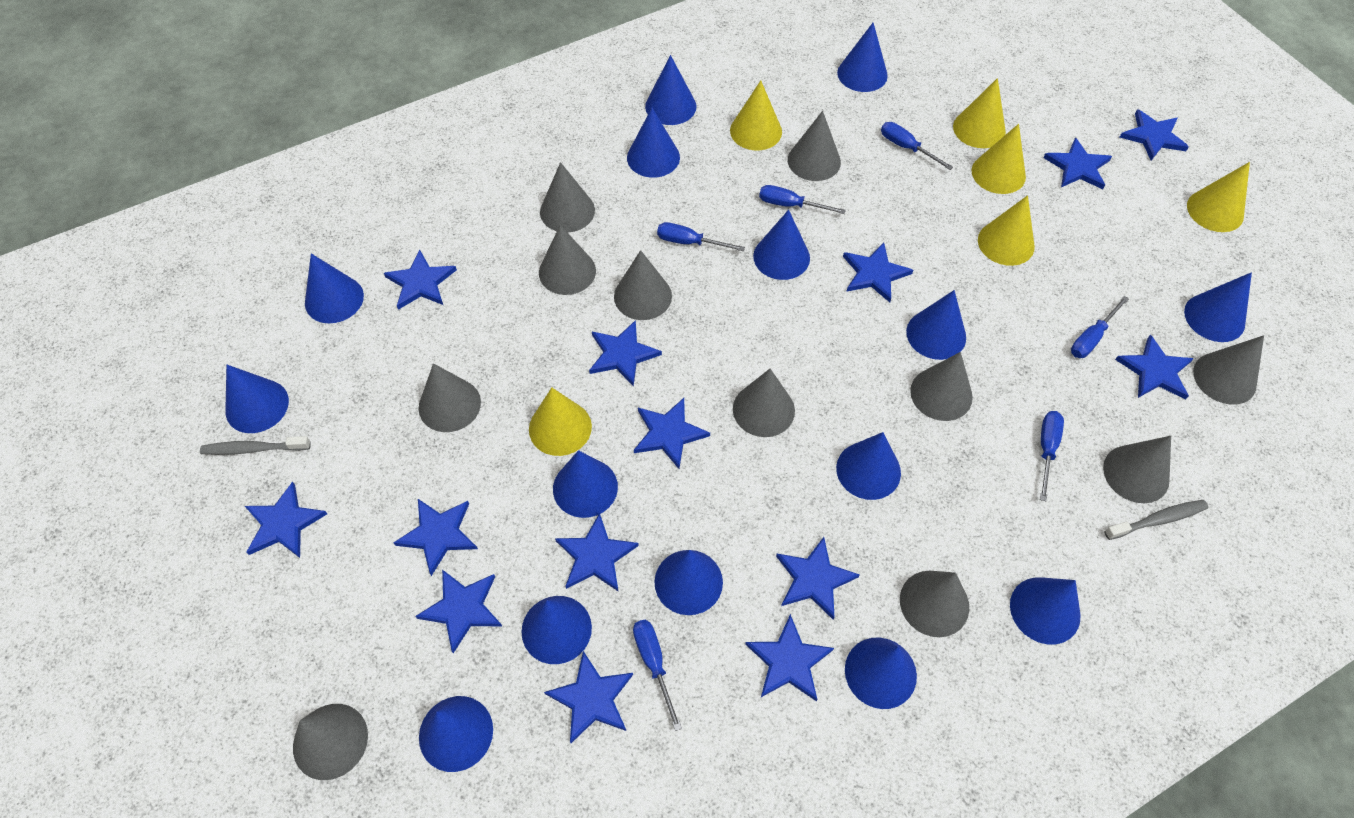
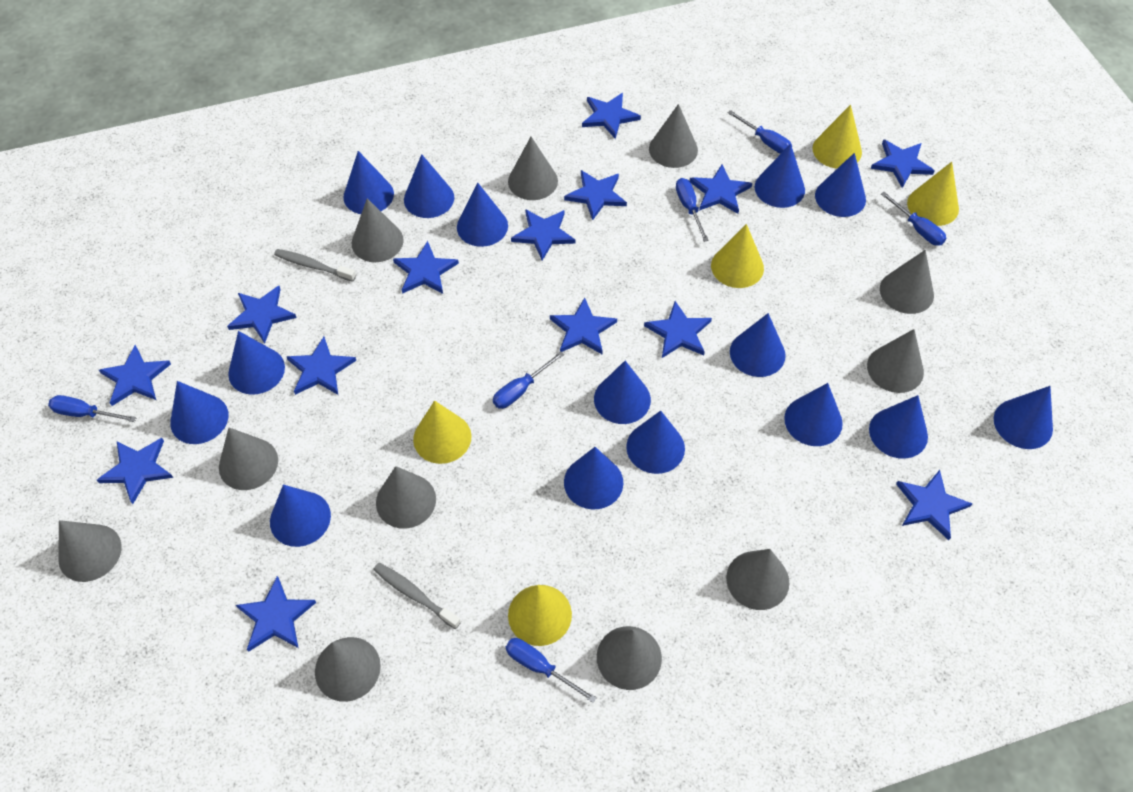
yellow cone: 6 -> 5

